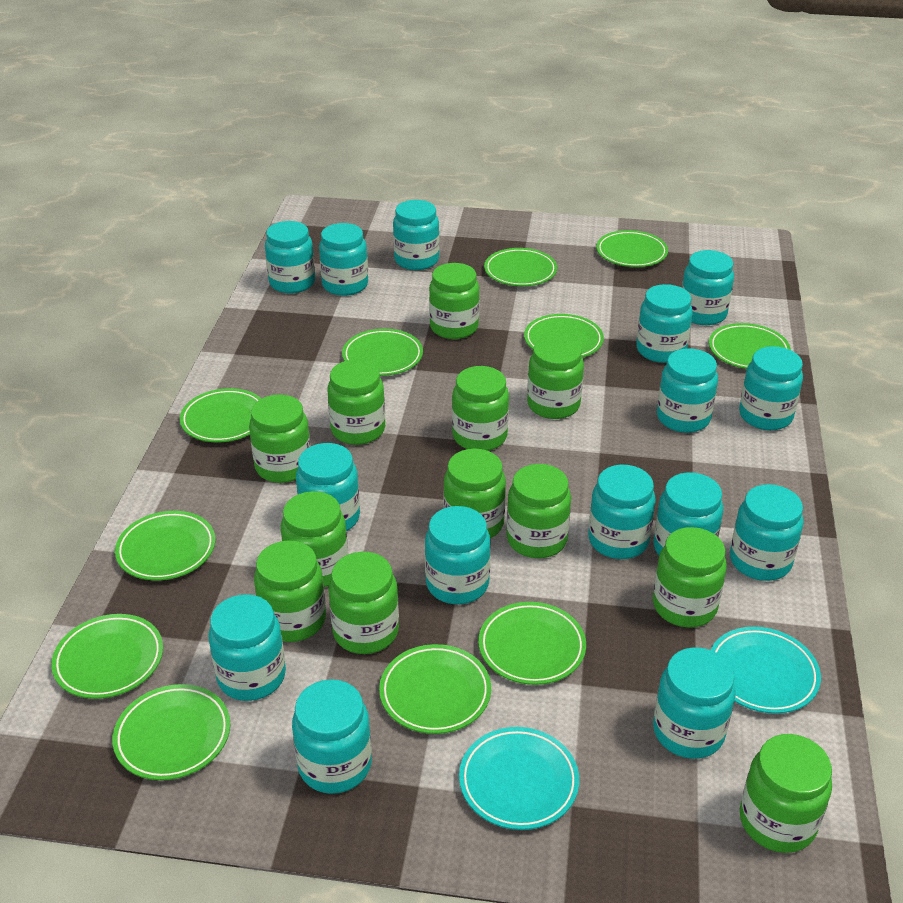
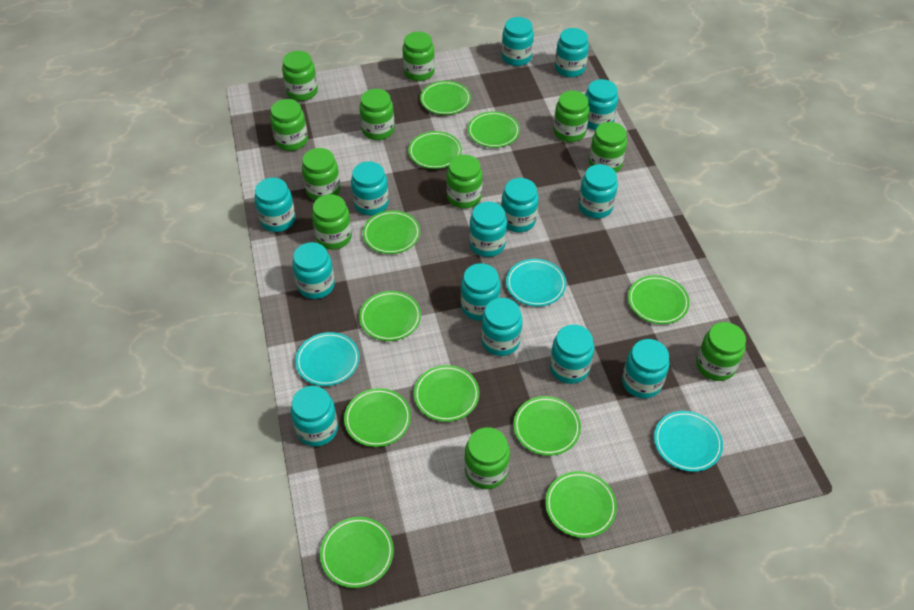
green jar: 12 -> 11
turquoise jar: 15 -> 14
turquoise plate: 2 -> 3

